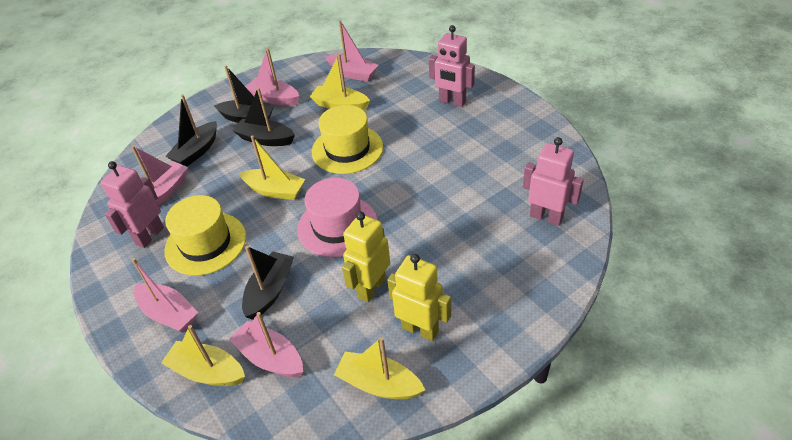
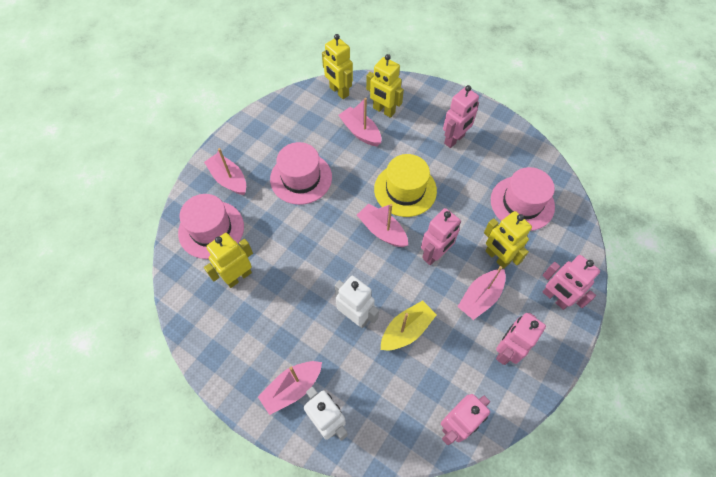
black boat: 4 -> 0
pink hat: 1 -> 3
pink robot: 3 -> 5
white robot: 0 -> 2
yellow boat: 4 -> 1
yellow hat: 2 -> 1
yellow robot: 2 -> 4

